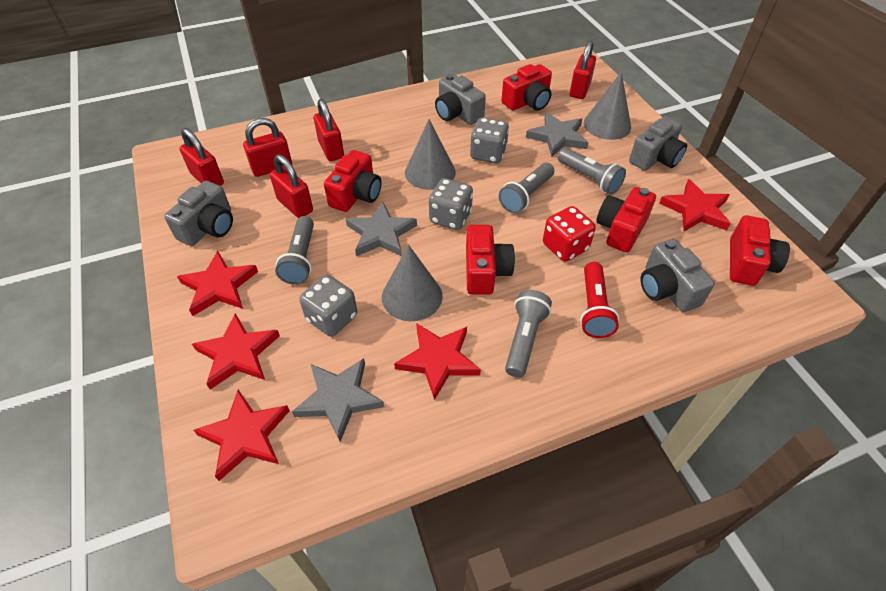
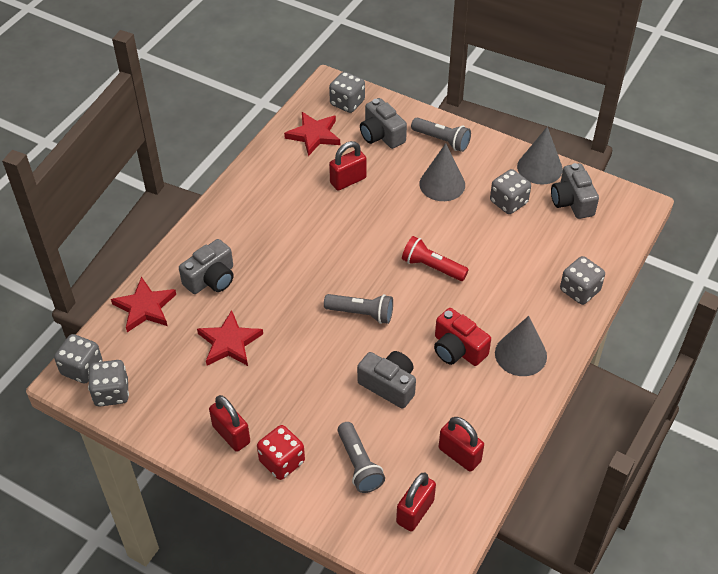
grey dice: 3 -> 5
grey flashlight: 4 -> 3
grey star: 3 -> 0
red camera: 5 -> 1
red padlock: 5 -> 4
red star: 5 -> 3

